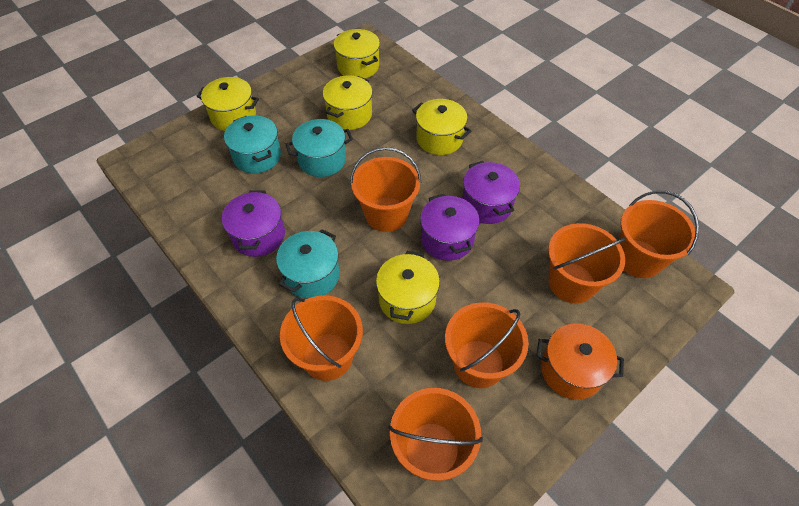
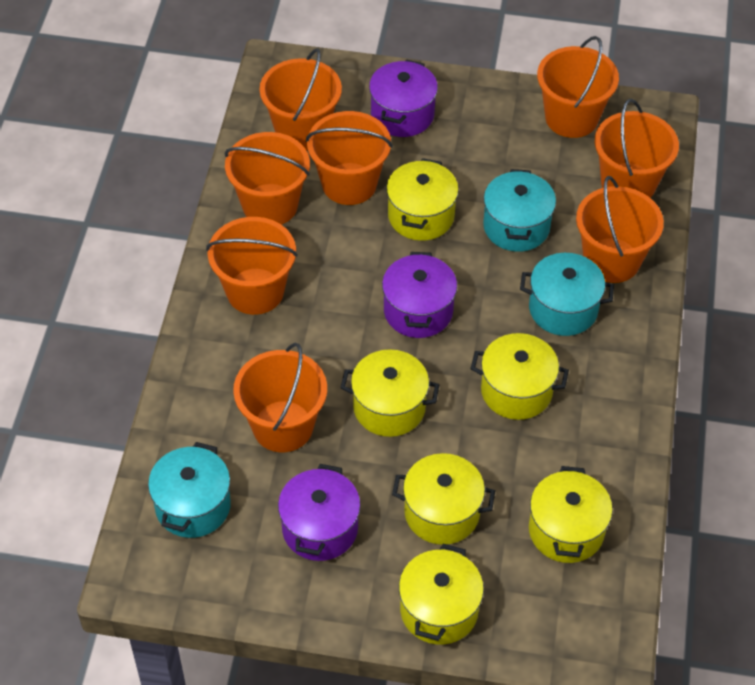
orange bucket: 6 -> 8
orange pot: 1 -> 0
yellow pot: 5 -> 6

